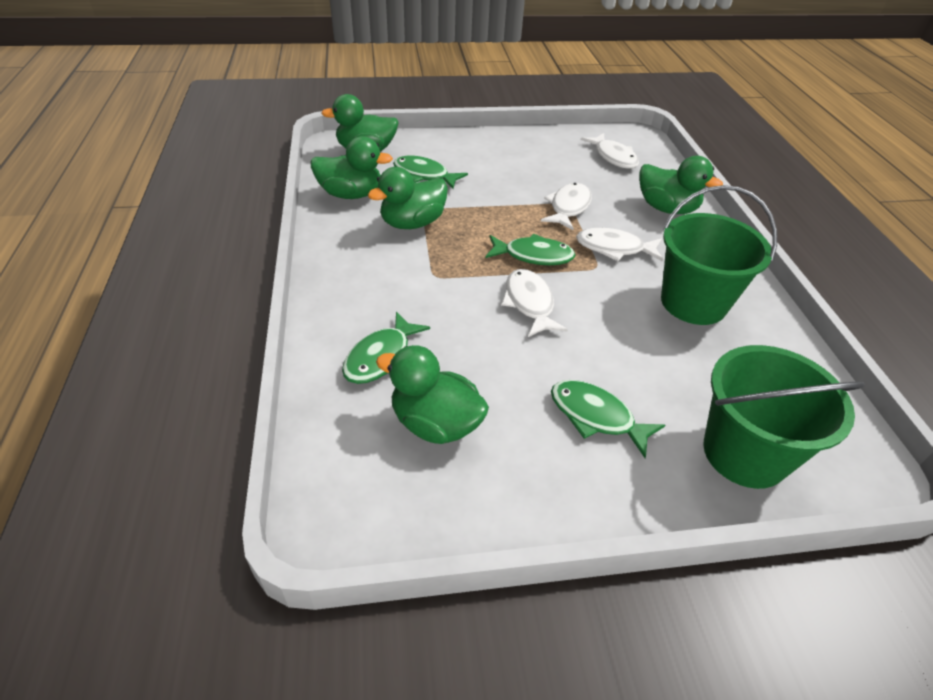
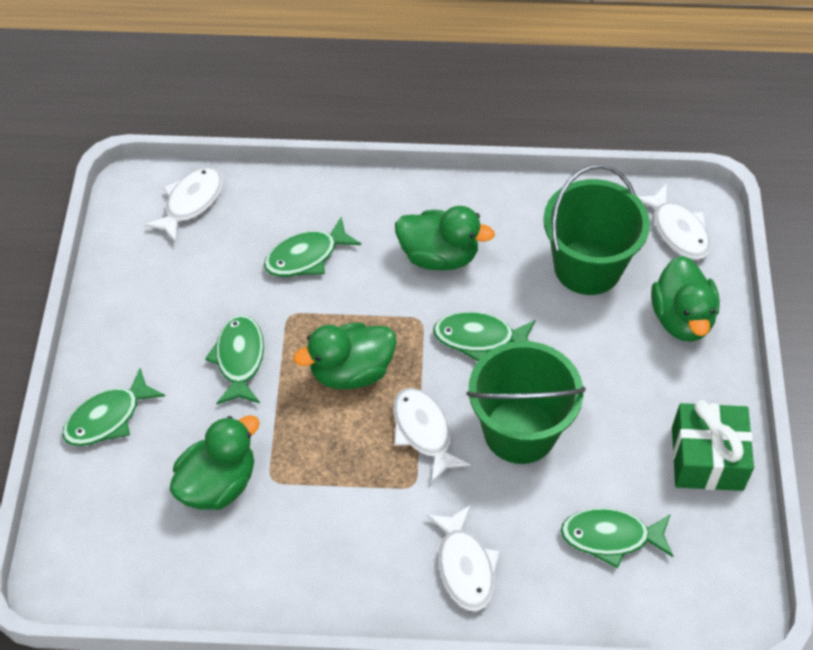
green duck: 5 -> 4
green fish: 4 -> 5
green gift: 0 -> 1

